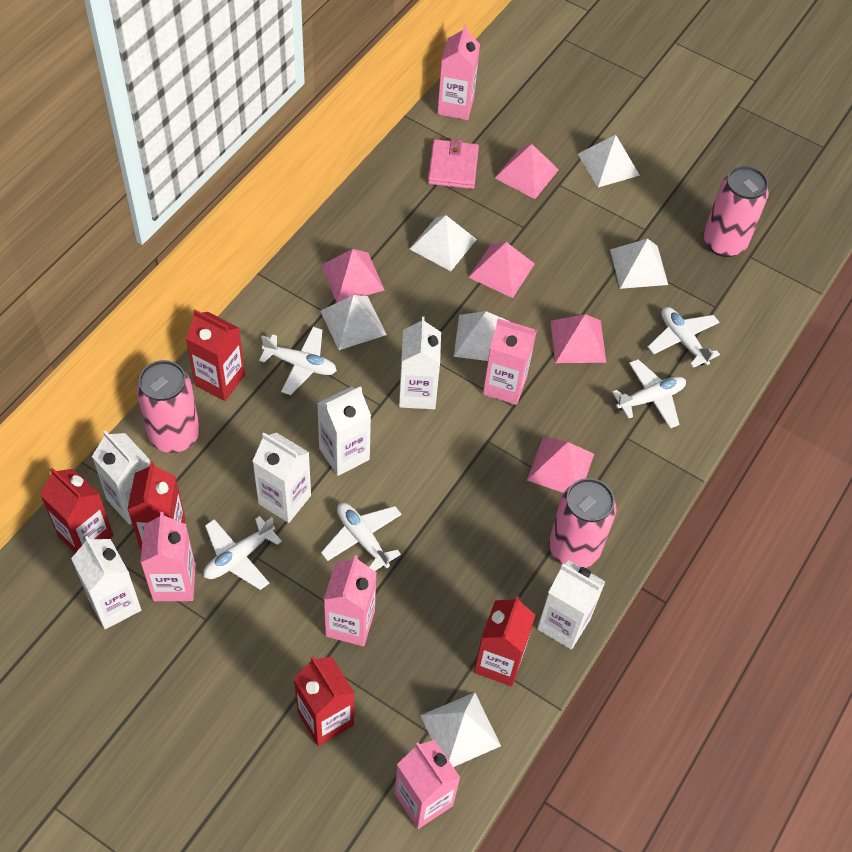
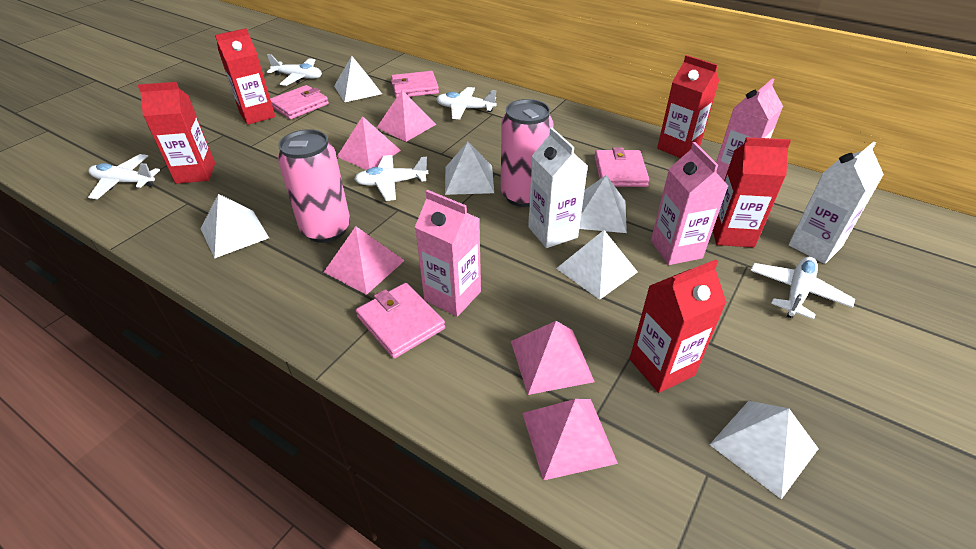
pink can: 3 -> 2
pink carton: 5 -> 3
pink wallet: 1 -> 4
white carton: 6 -> 2

